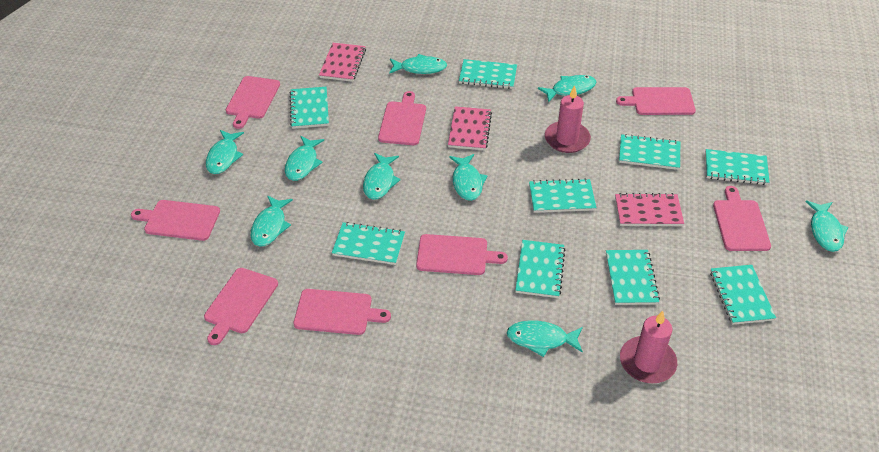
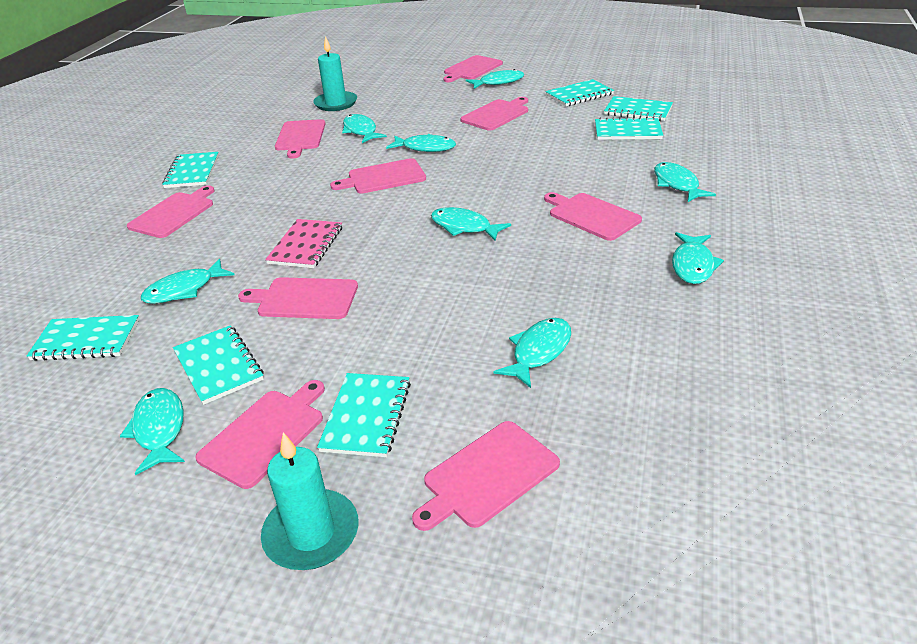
pink candle: 2 -> 0
pink cutting board: 8 -> 9
pink notebook: 3 -> 1
turquoise candle: 0 -> 2
turquoise notebook: 9 -> 7

